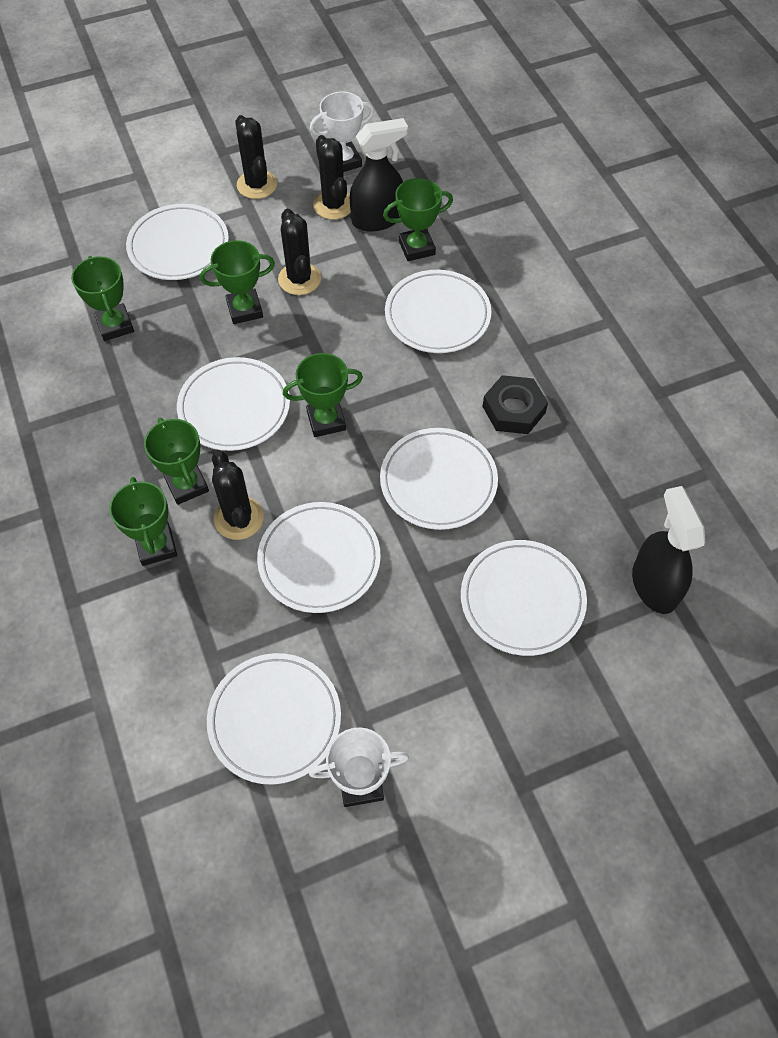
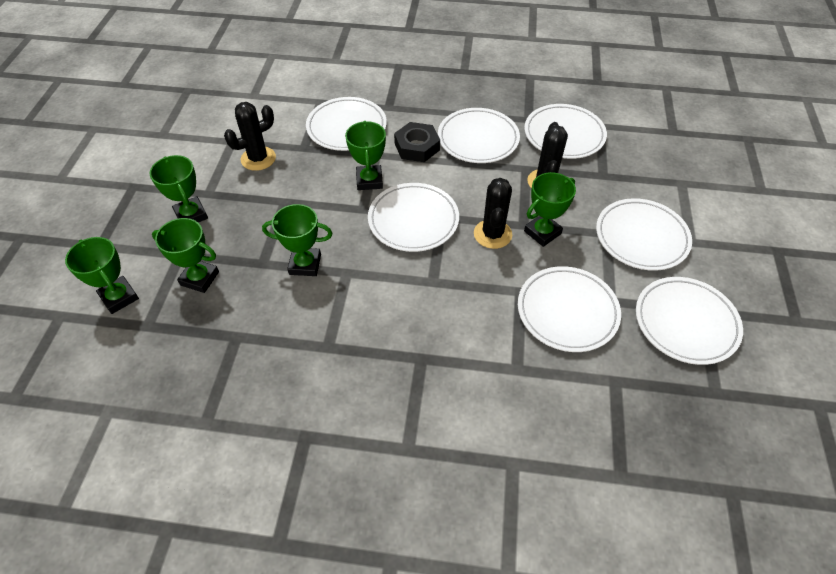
black cactus: 4 -> 3
black spray bottle: 2 -> 0
white trophy: 2 -> 0

